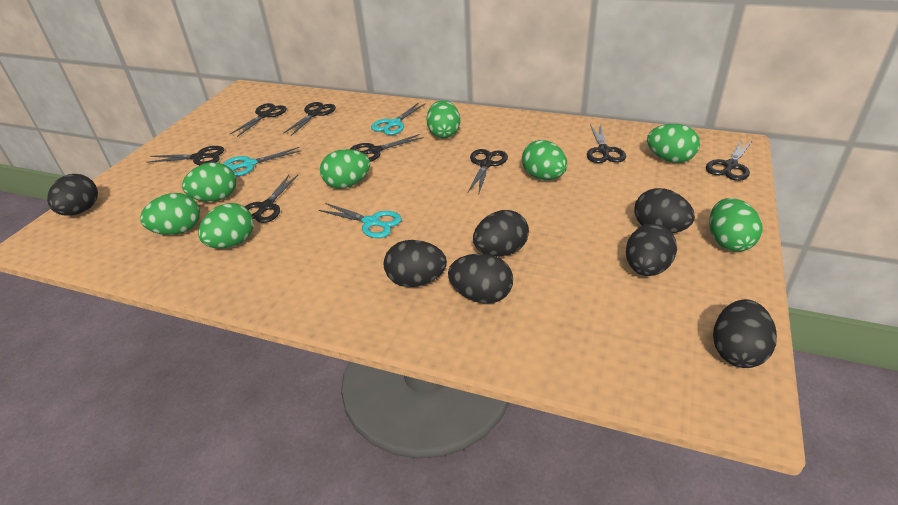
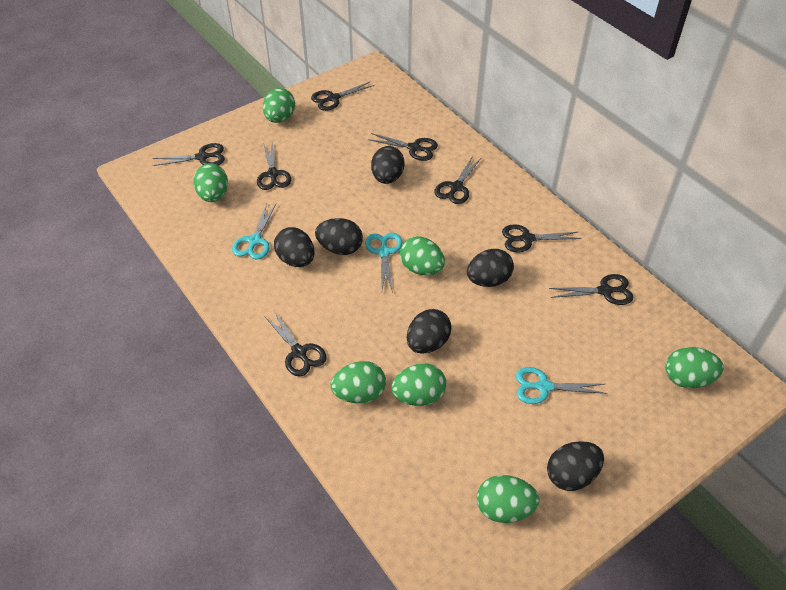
black egg: 7 -> 6
green egg: 8 -> 7

